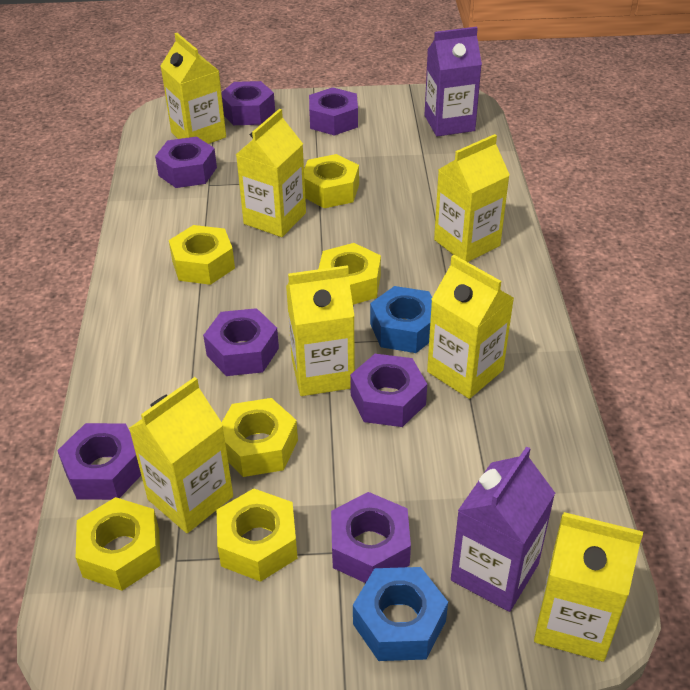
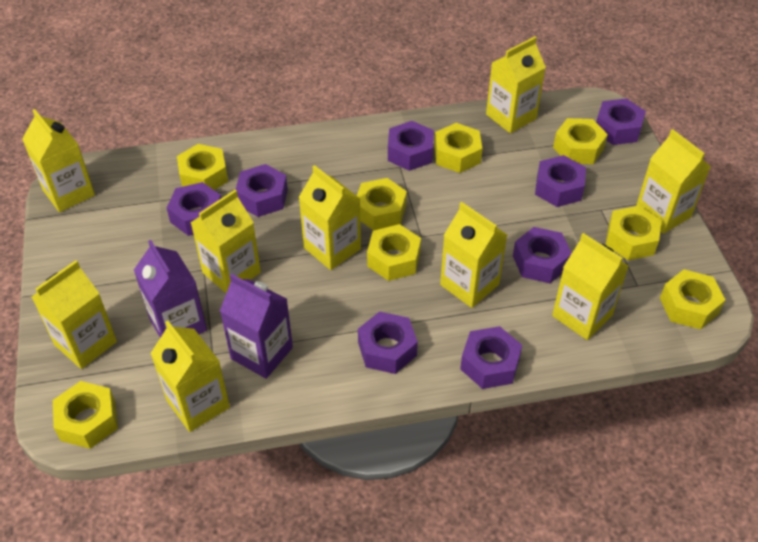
blue nut: 2 -> 0
purple nut: 7 -> 8
yellow carton: 7 -> 9
yellow nut: 6 -> 8

